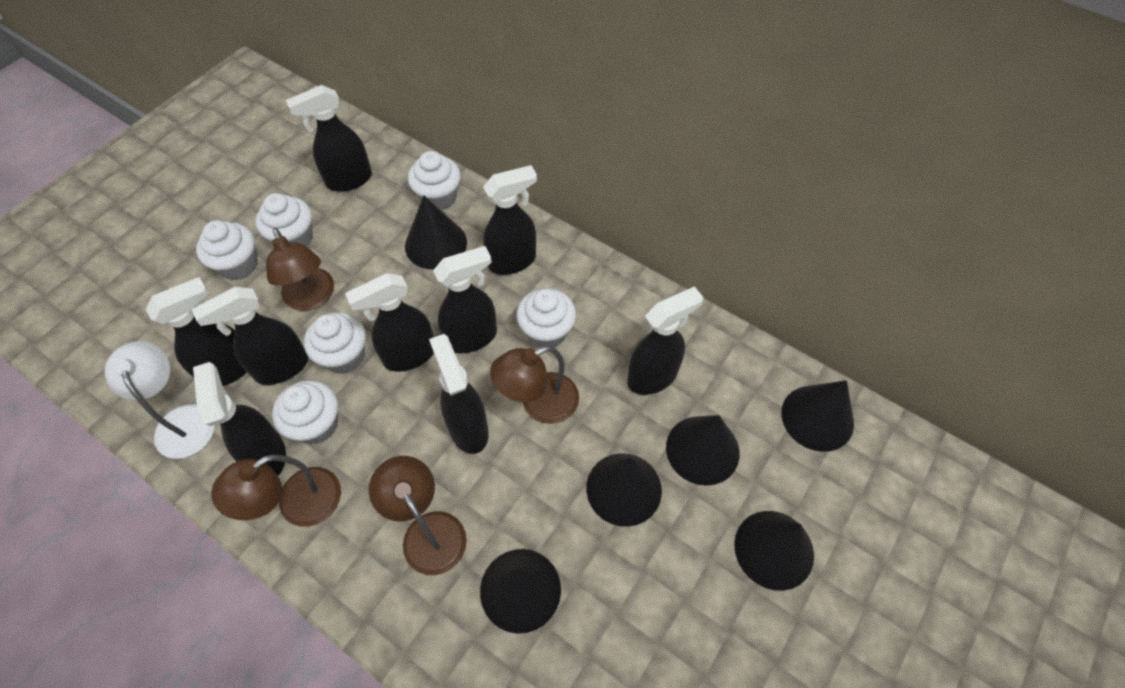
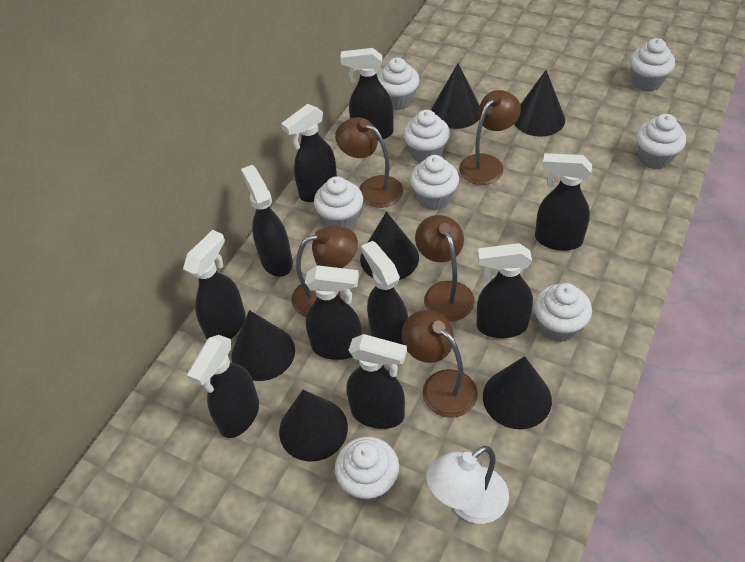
black spray bottle: 9 -> 10
brown lamp: 4 -> 5
white cupcake: 6 -> 8

